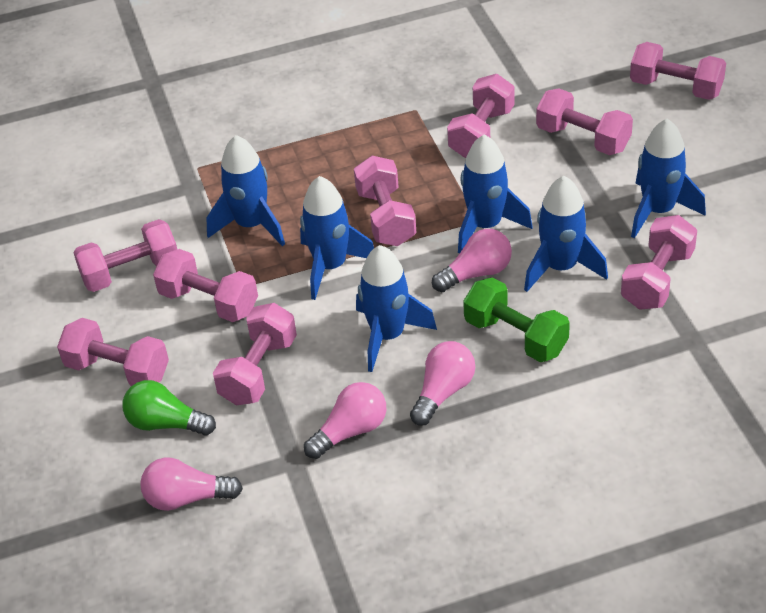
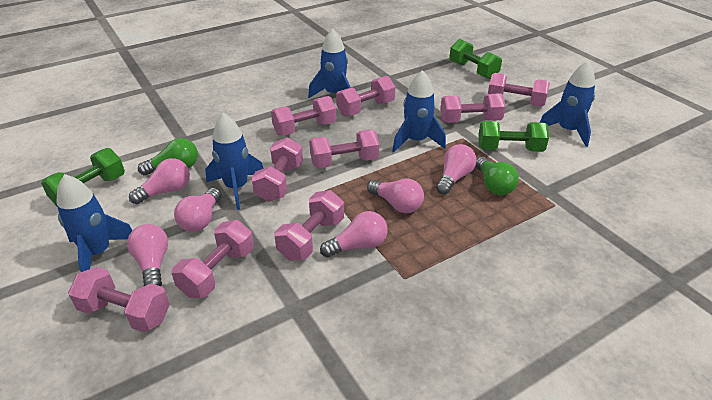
blue rocket: 6 -> 5
green dumbbell: 1 -> 3
green light bulb: 1 -> 2
pink light bulb: 4 -> 6

